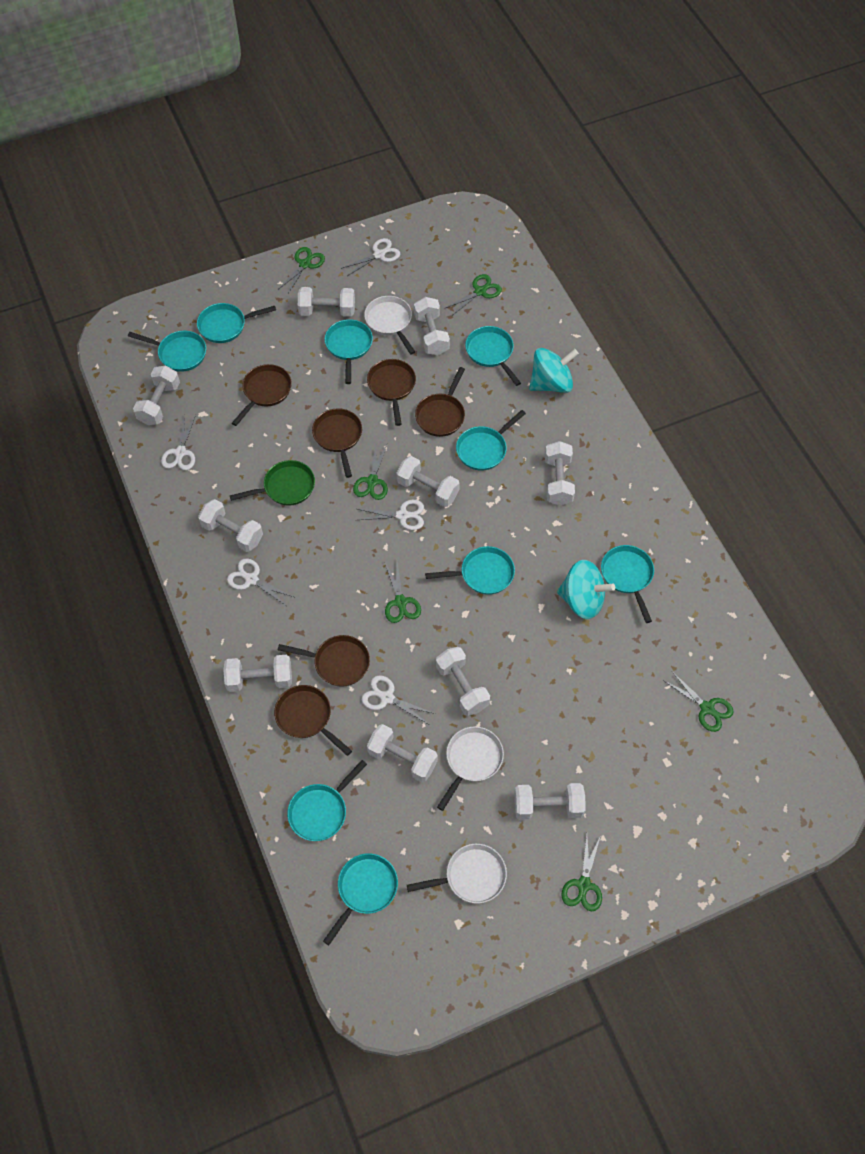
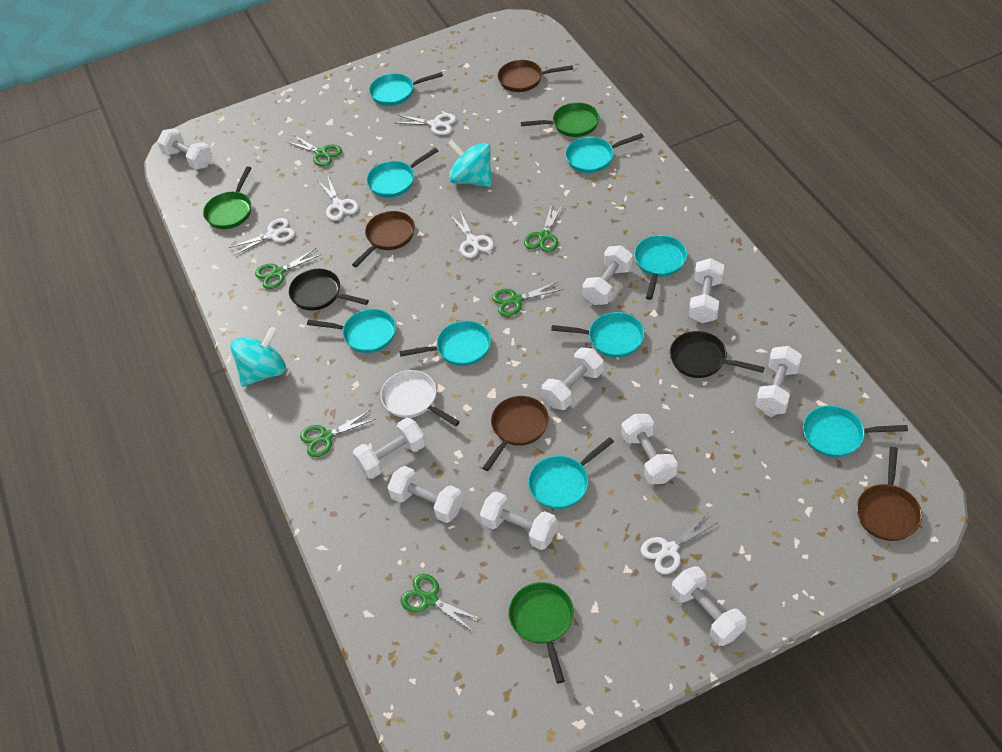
black pan: 0 -> 2
brown pan: 6 -> 4
green pan: 1 -> 3
white pan: 3 -> 1

